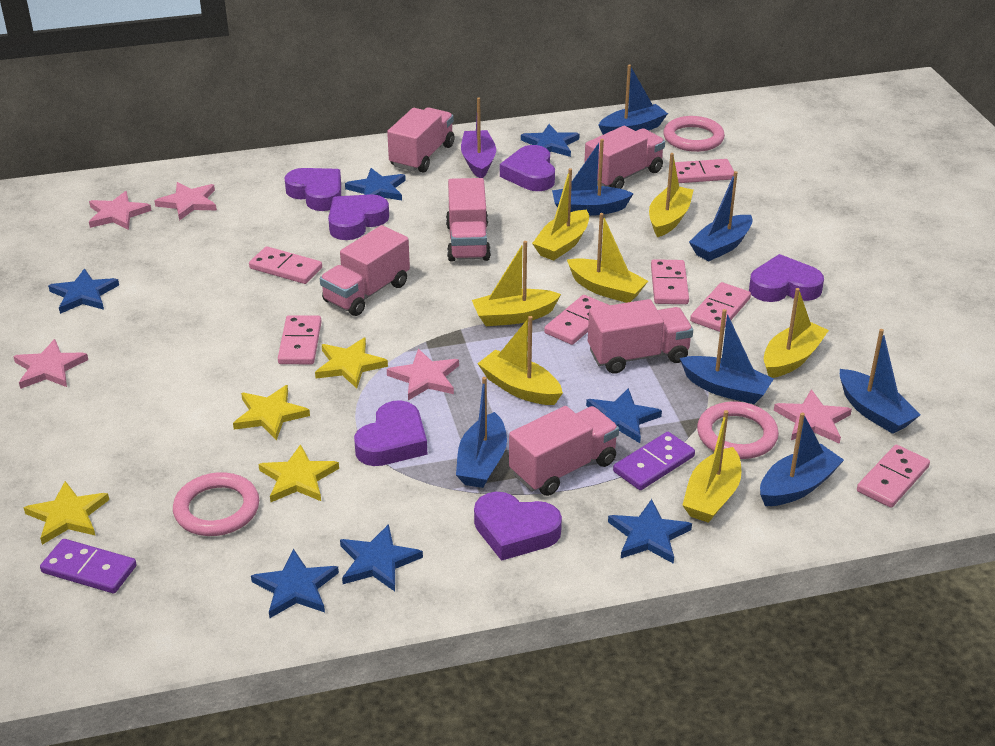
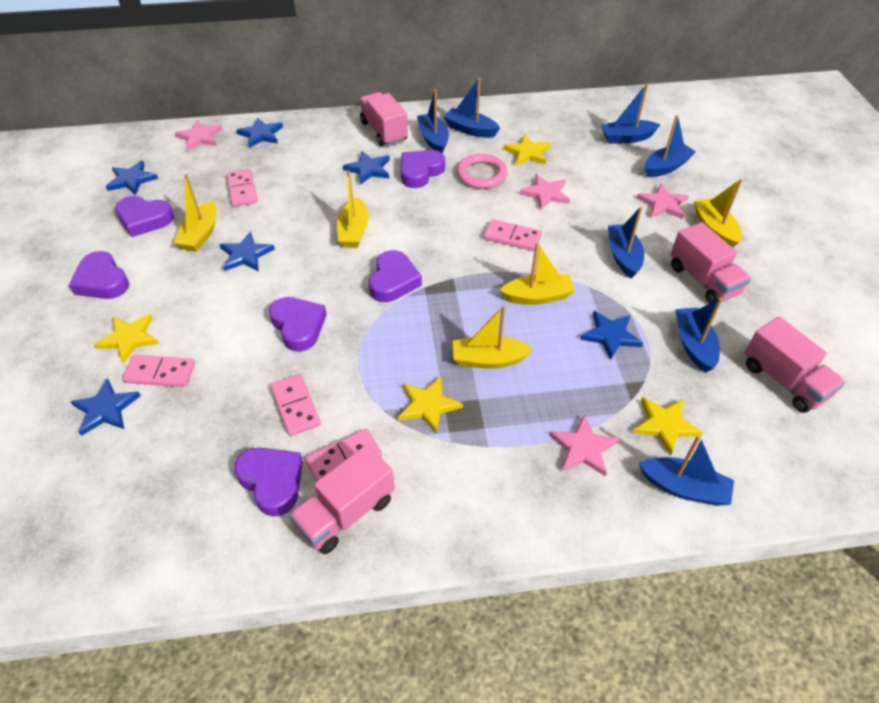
blue star: 7 -> 6
pink domino: 7 -> 5
pink ring: 3 -> 1
pink star: 5 -> 4
pink truck: 6 -> 4
purple boat: 1 -> 0
purple domino: 2 -> 0
yellow boat: 7 -> 5

